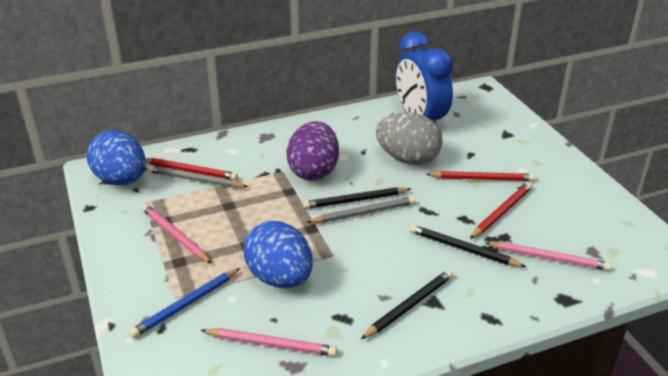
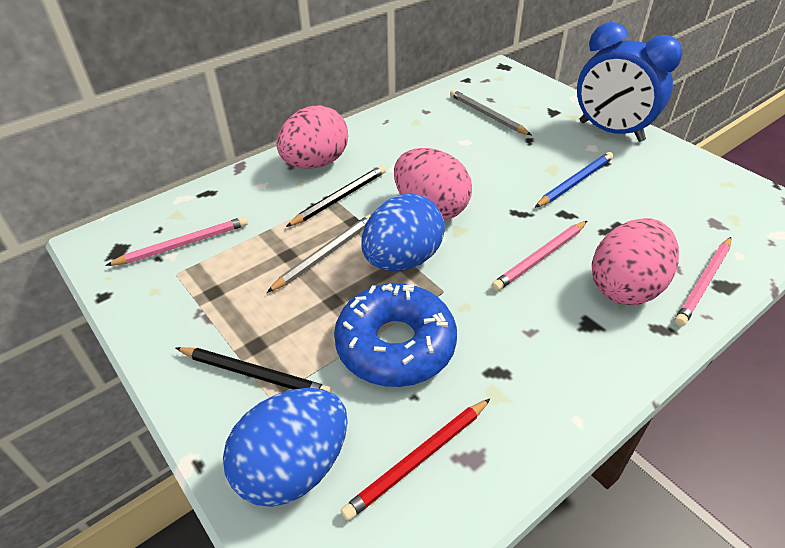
black pencil: 3 -> 2
blue donut: 0 -> 1
grey egg: 1 -> 0
pink egg: 0 -> 3
purple egg: 1 -> 0
red pencil: 3 -> 1

